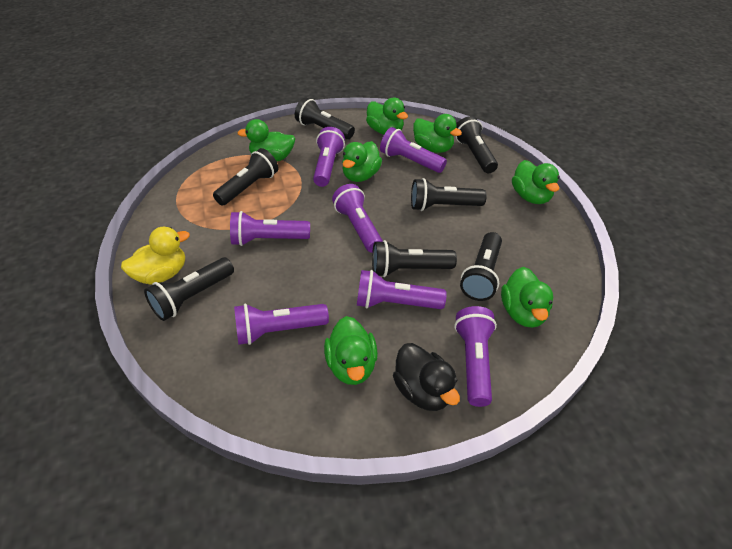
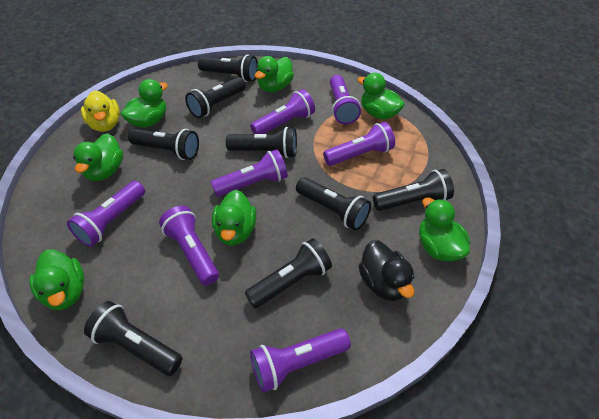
black flashlight: 7 -> 8

